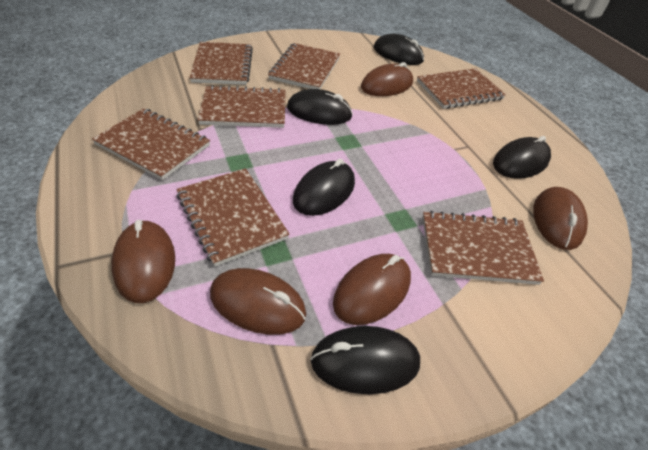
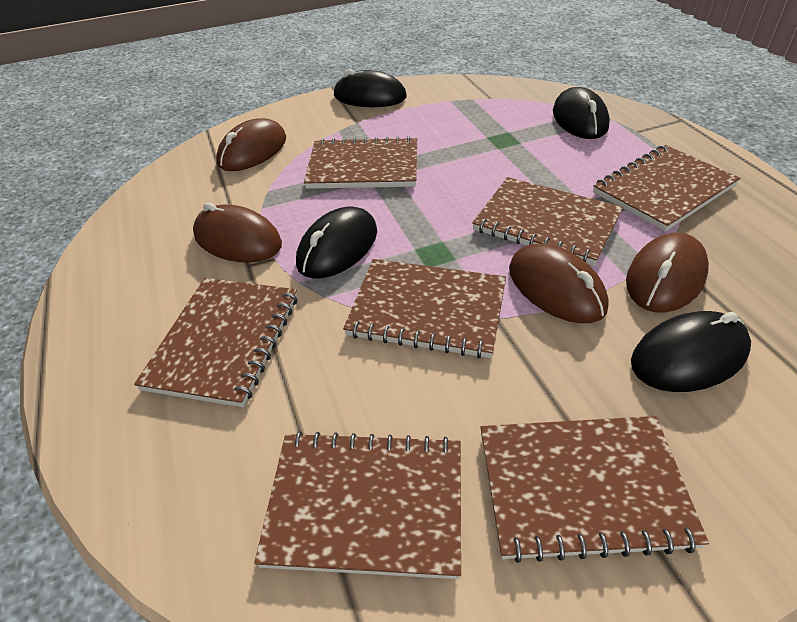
black mouse: 5 -> 4
brown mouse: 5 -> 4

